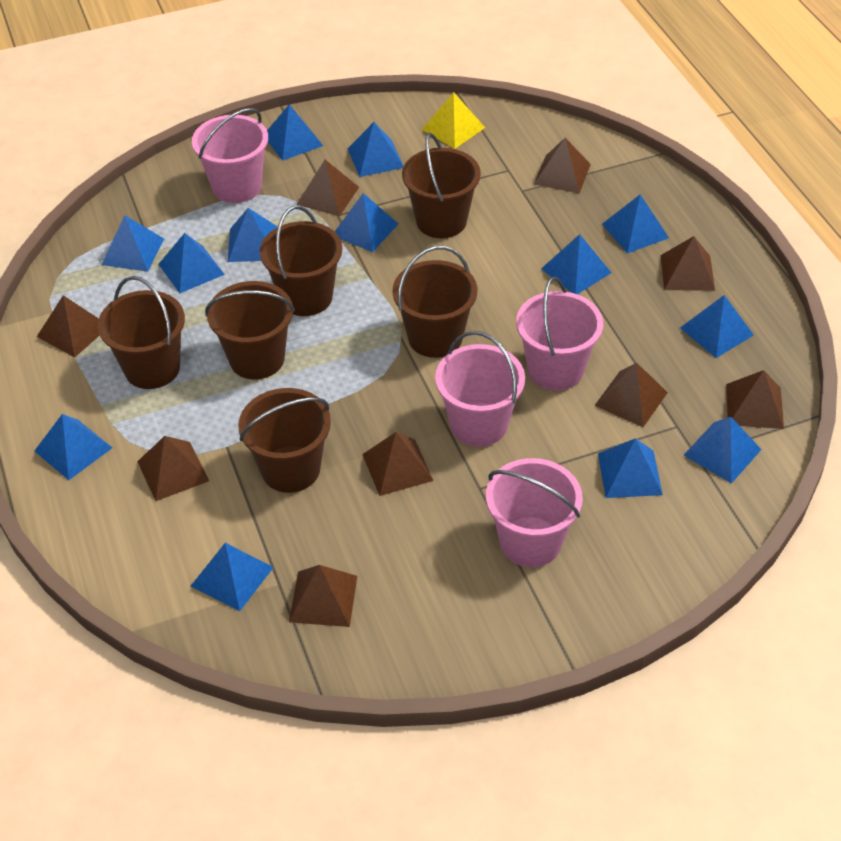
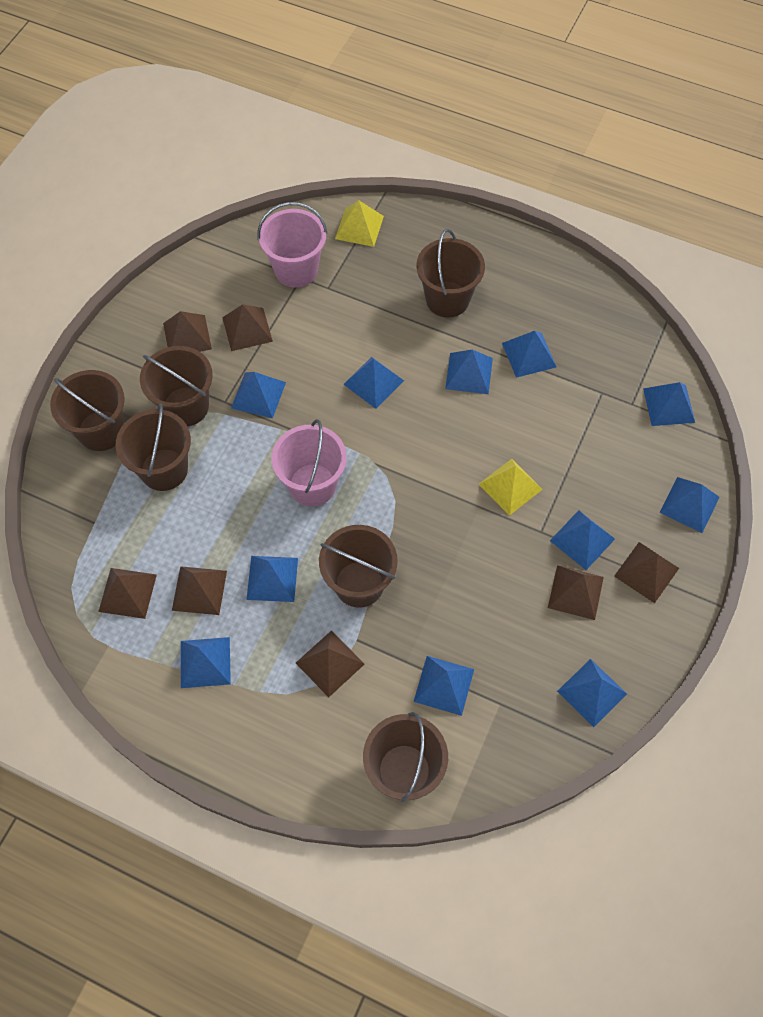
blue pyramid: 13 -> 11
brown pyramid: 9 -> 7
pink bucket: 4 -> 2
yellow pyramid: 1 -> 2

